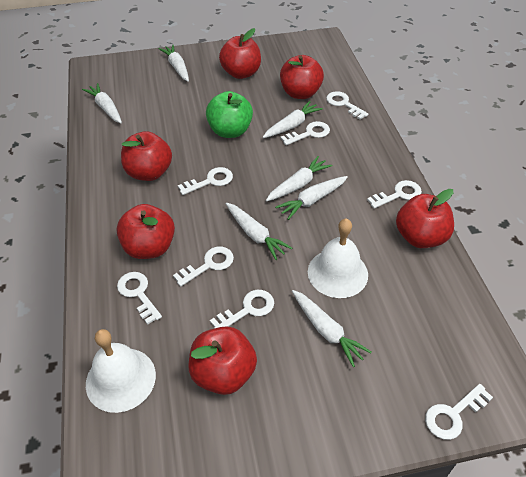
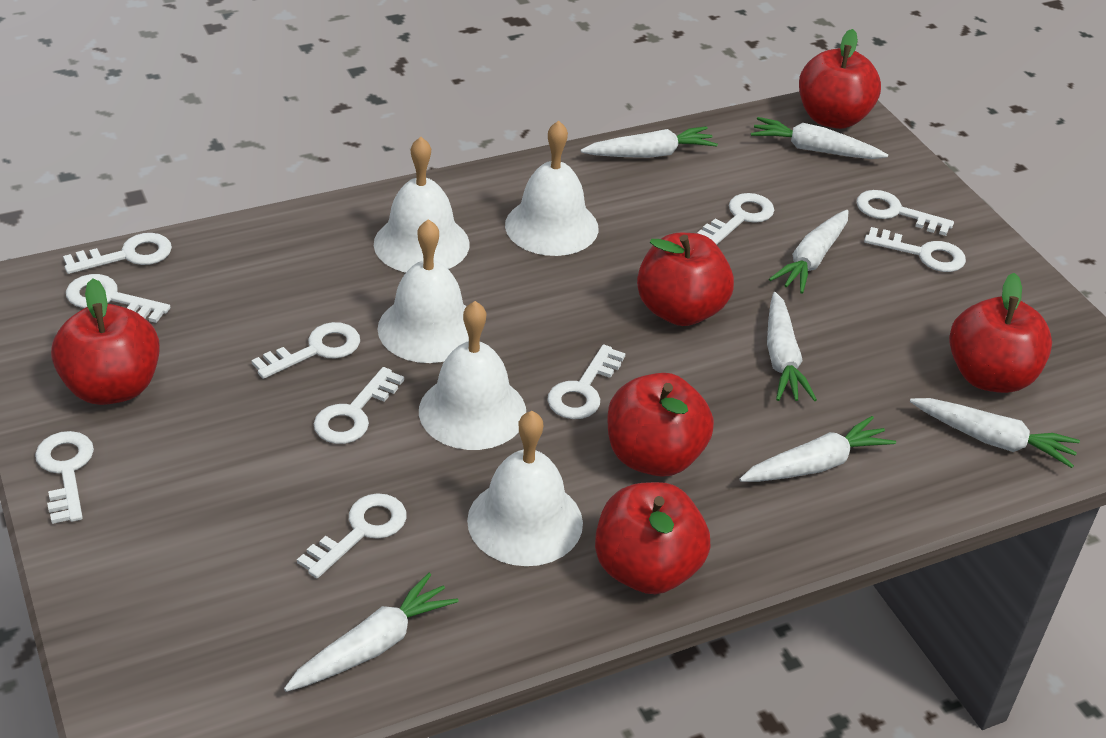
green apple: 1 -> 0
white bell: 2 -> 5
white key: 8 -> 10

